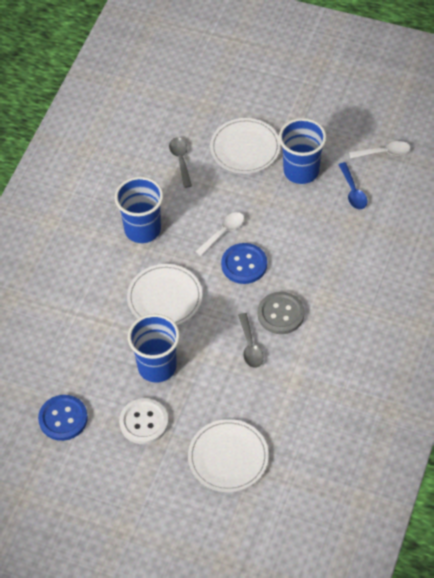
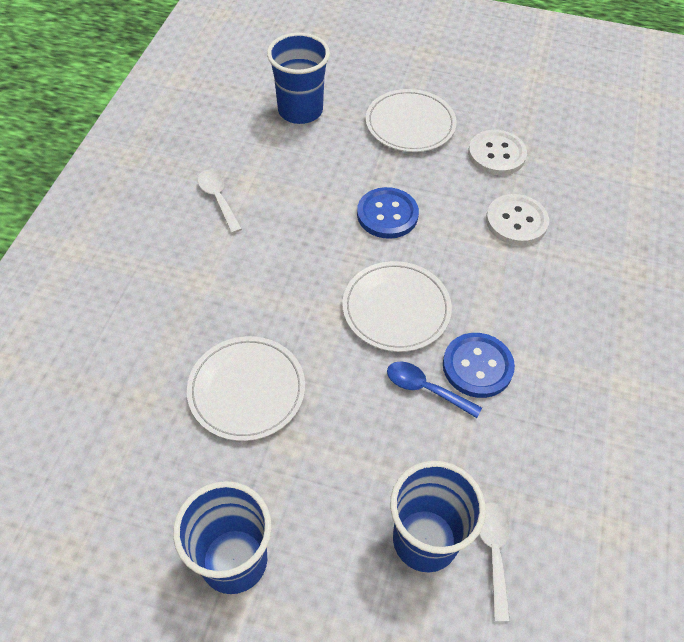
grey button: 1 -> 0
grey spoon: 2 -> 0
white button: 1 -> 2

